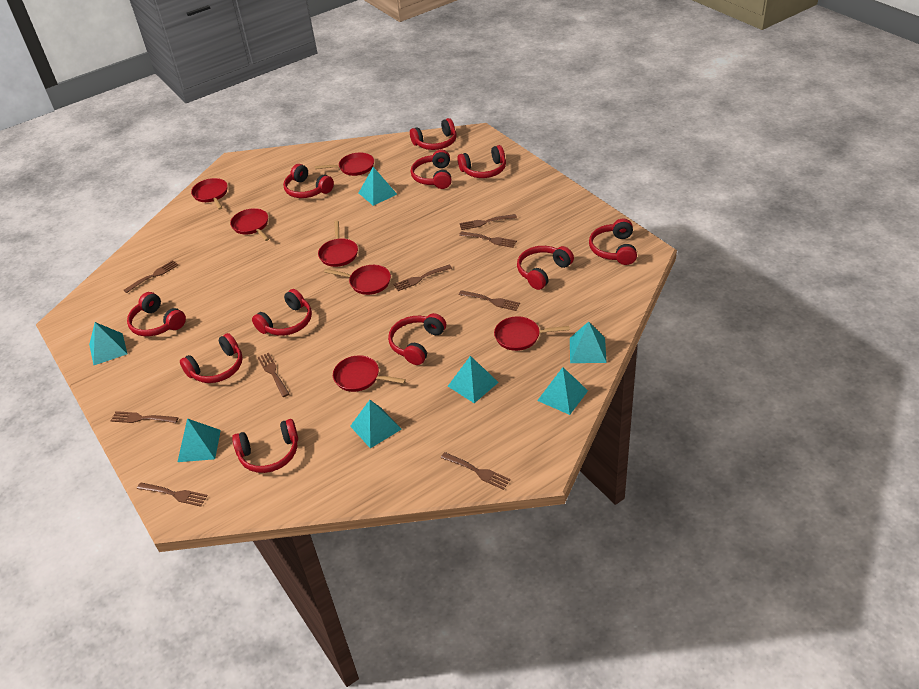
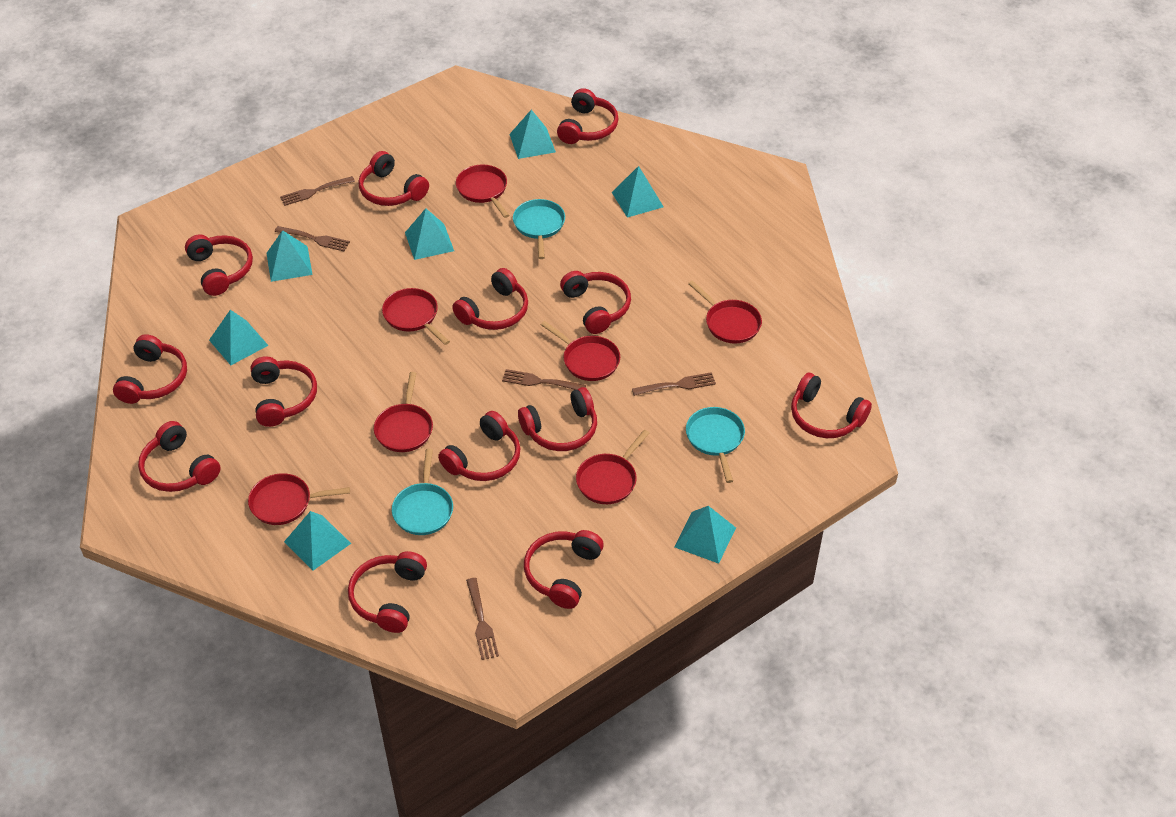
brown fork: 9 -> 5
red headphones: 11 -> 13
turquoise pan: 0 -> 3

